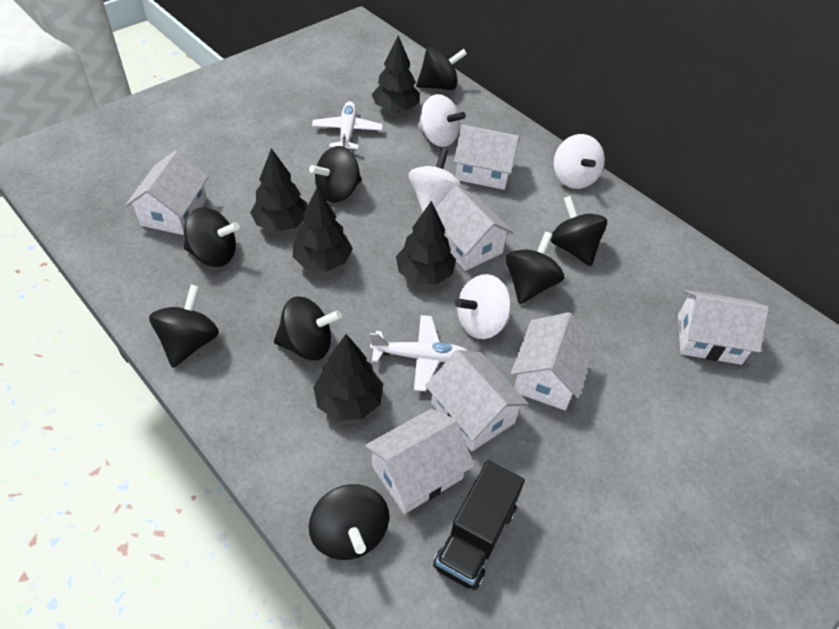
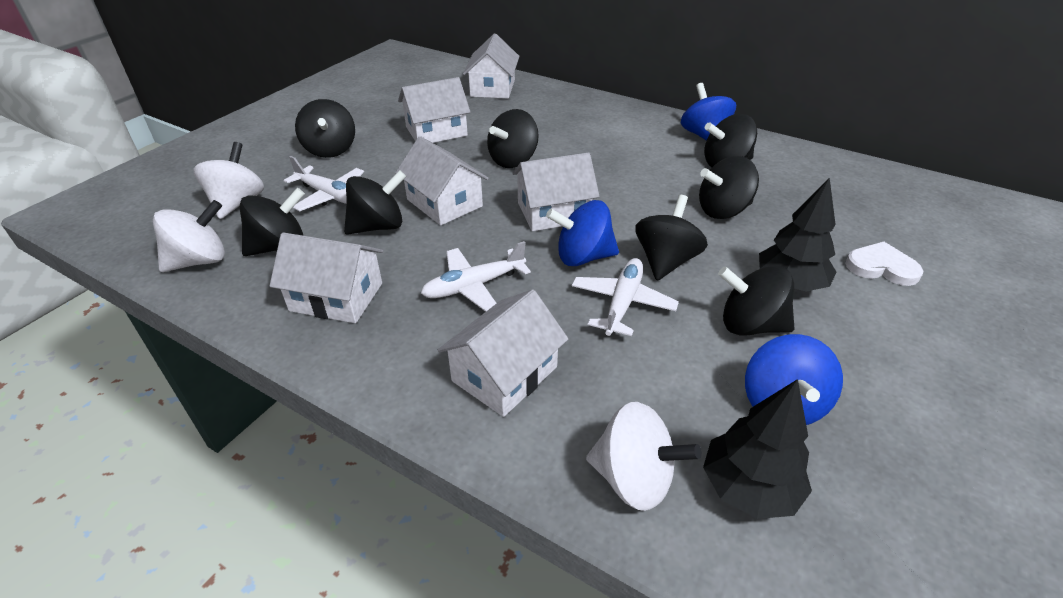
black tree: 5 -> 2
black truck: 1 -> 0
blue spinning top: 0 -> 3
white heart: 0 -> 1
white house: 7 -> 6
white plane: 2 -> 3
white spinning top: 4 -> 3

